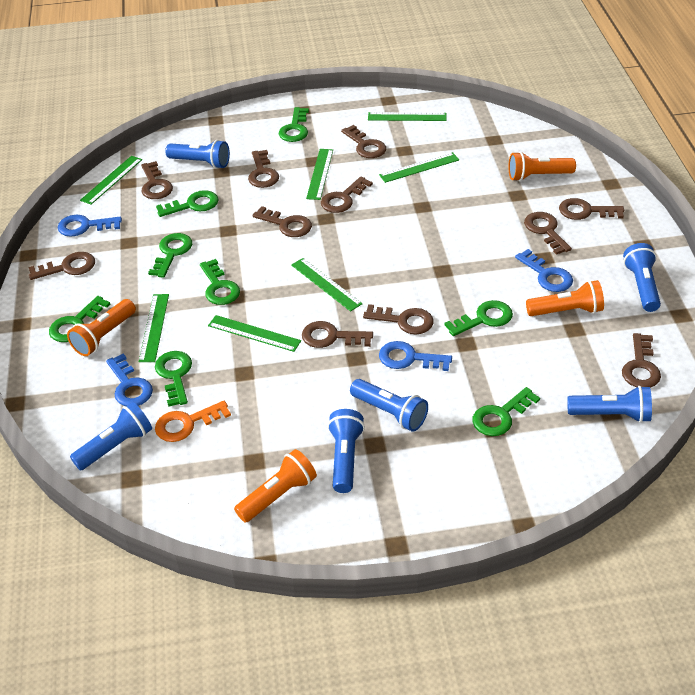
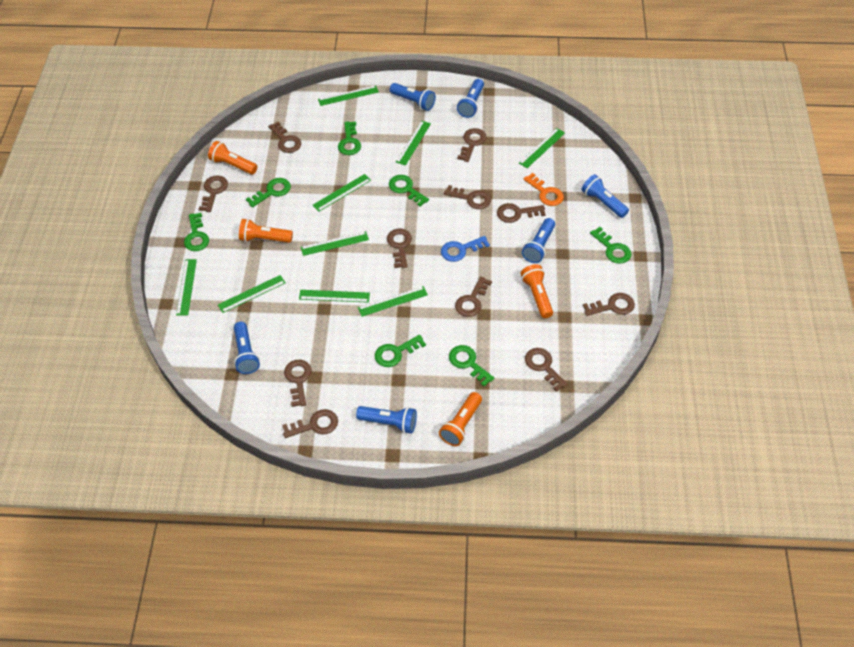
blue key: 4 -> 1
green key: 8 -> 7
green ruler: 7 -> 9

